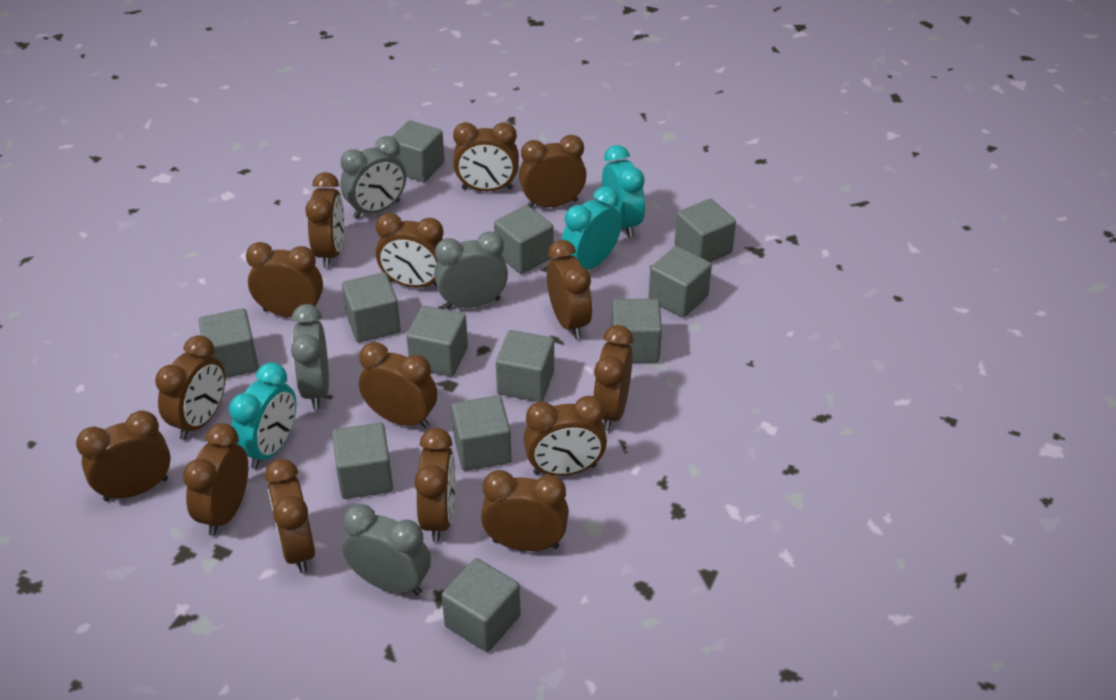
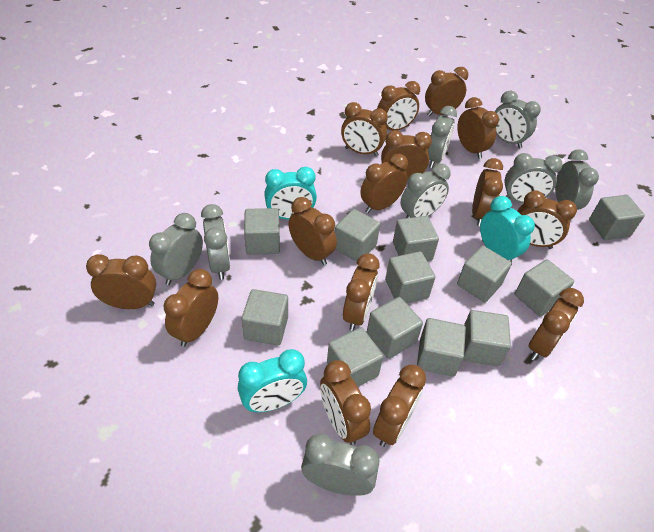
grey clock: 4 -> 8

